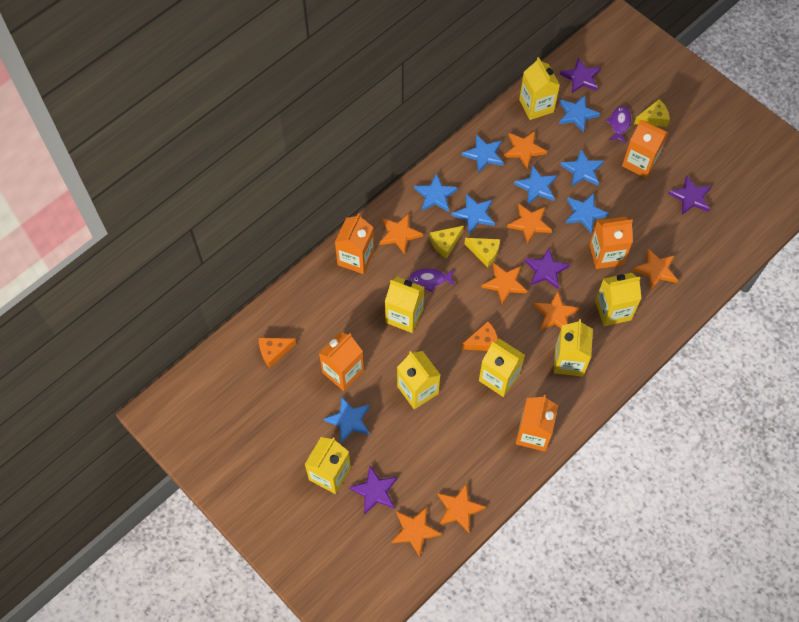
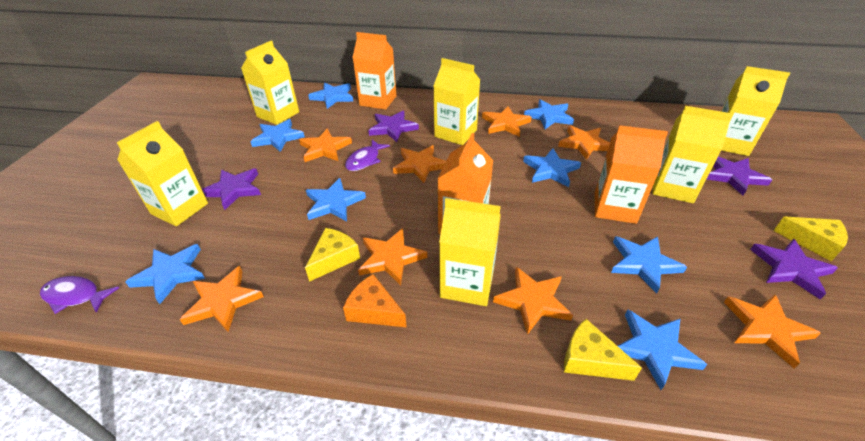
orange carton: 5 -> 3
orange cheese: 2 -> 1
yellow carton: 7 -> 6

